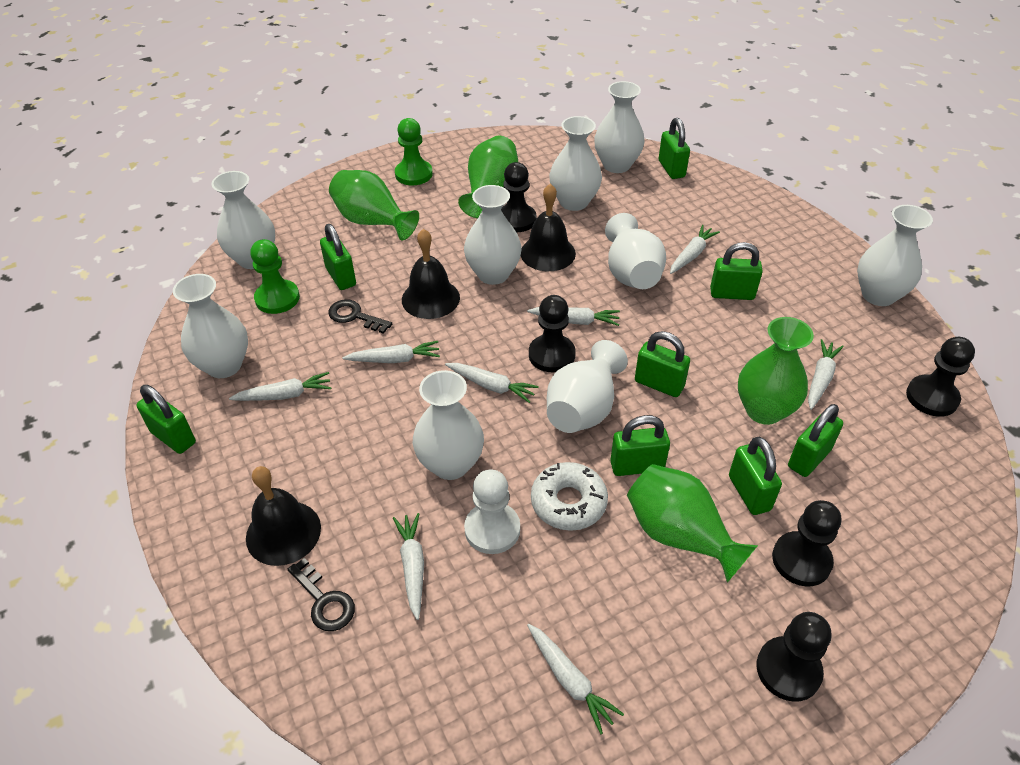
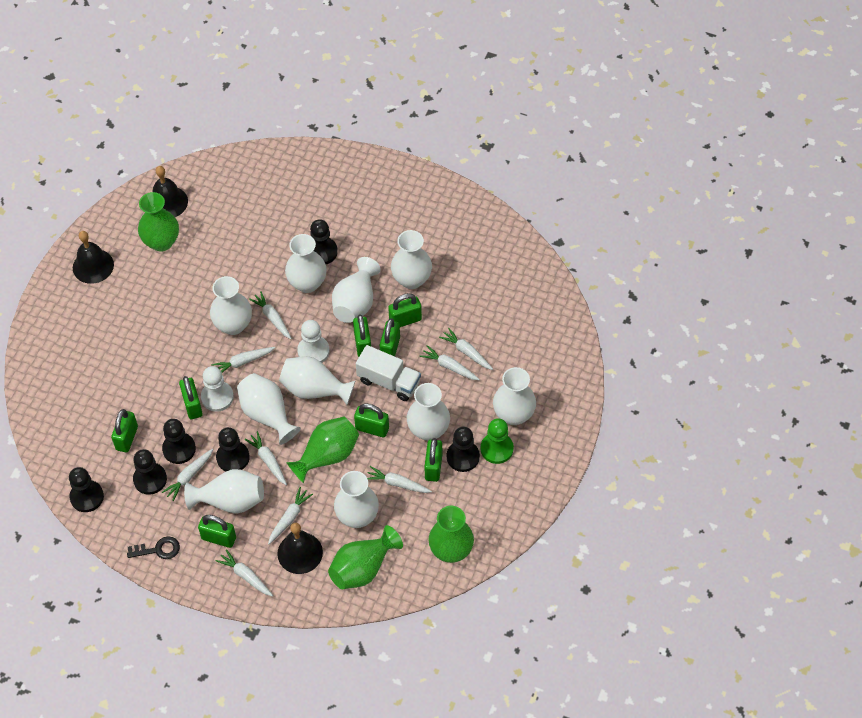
black key: 2 -> 1
black pawn: 5 -> 6
green pawn: 2 -> 1
white carrot: 8 -> 9
white donut: 1 -> 0
white pawn: 1 -> 2
white truck: 0 -> 1
white vase: 9 -> 10

